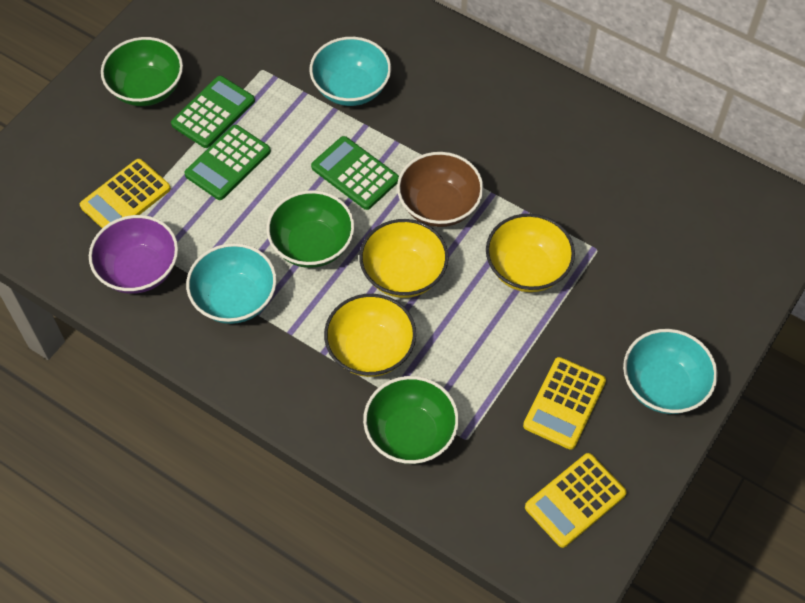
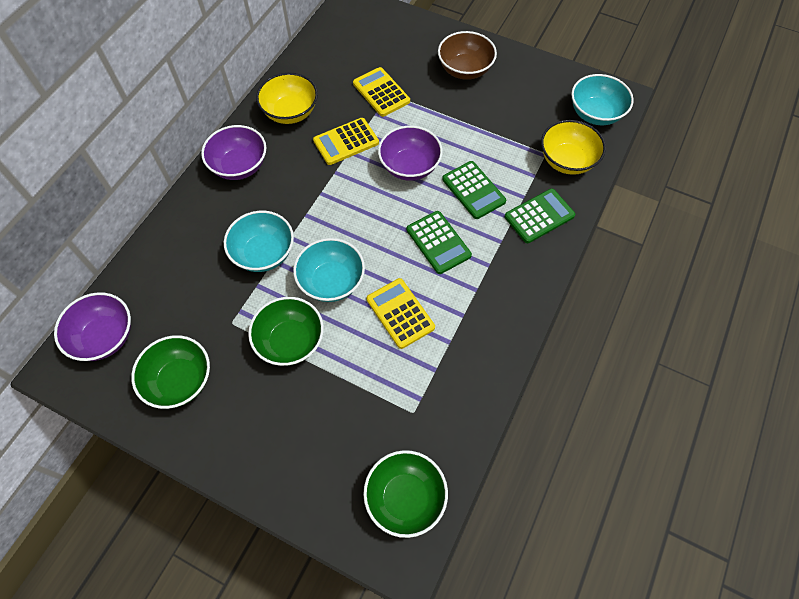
purple bowl: 1 -> 3
yellow bowl: 3 -> 2

